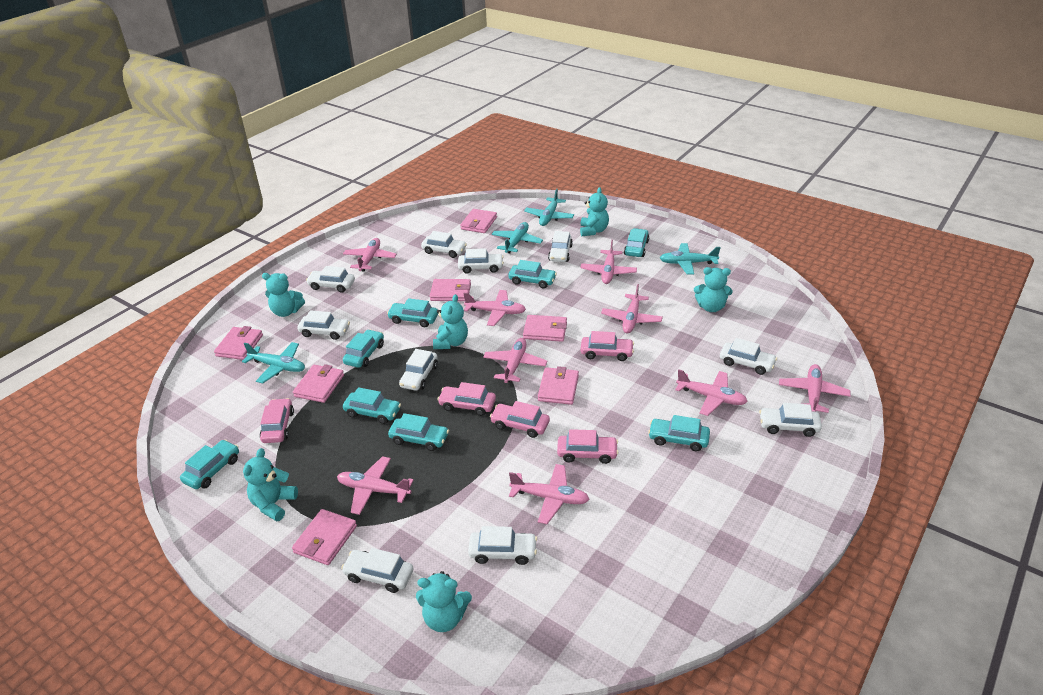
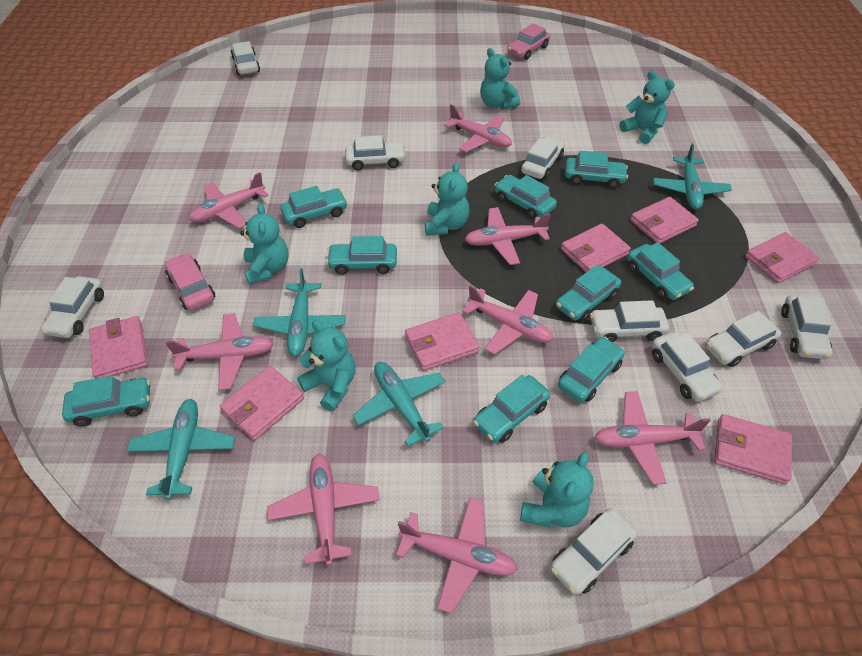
pink car: 5 -> 2
pink plane: 9 -> 8
turquoise car: 8 -> 9
white car: 10 -> 9

